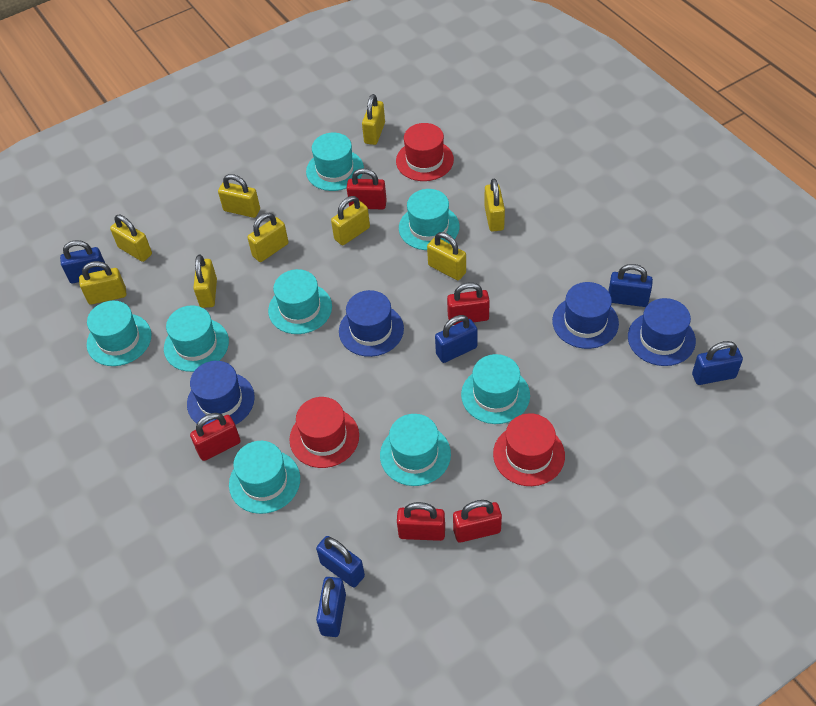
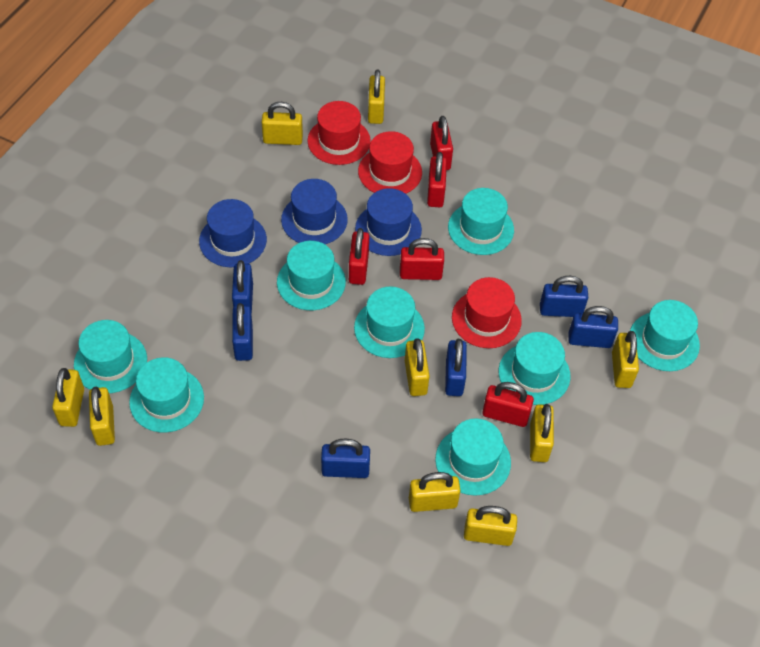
blue hat: 4 -> 3

